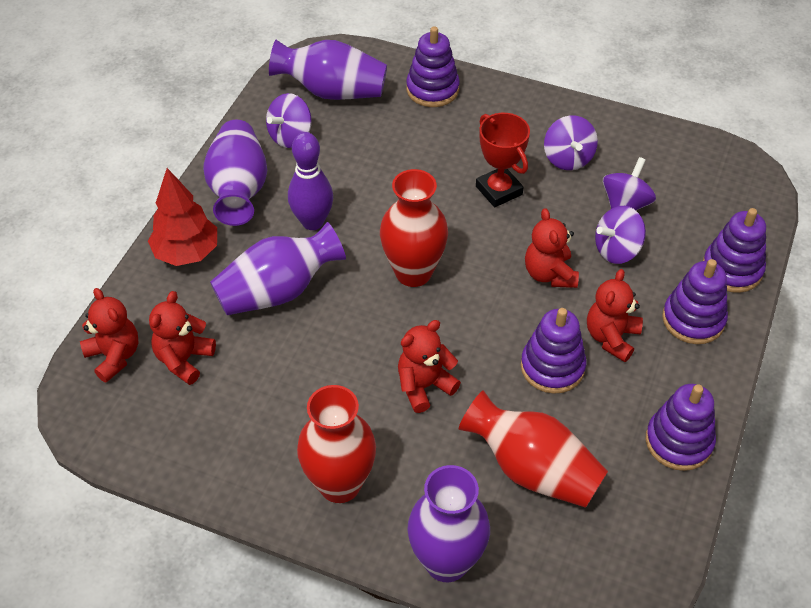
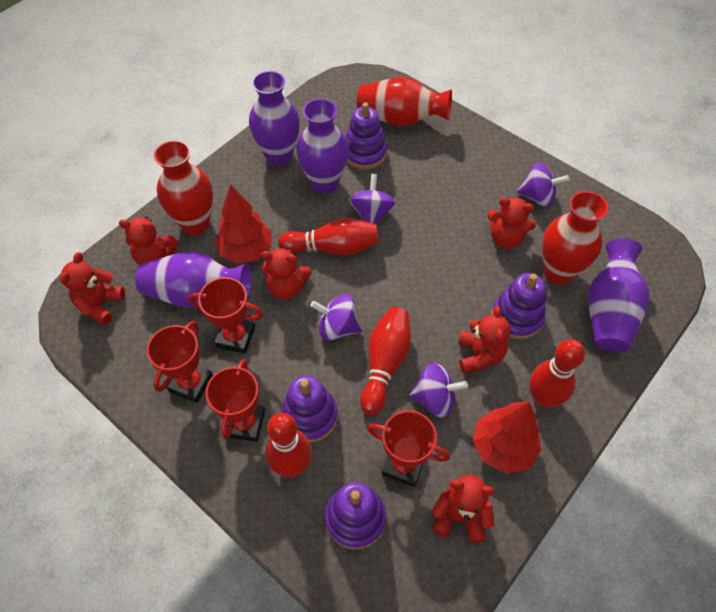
purple bowling pin: 1 -> 0
purple stacking toy: 5 -> 4
red bowling pin: 0 -> 4
red teddy bear: 5 -> 6
red tree: 1 -> 2
red trophy: 1 -> 4

